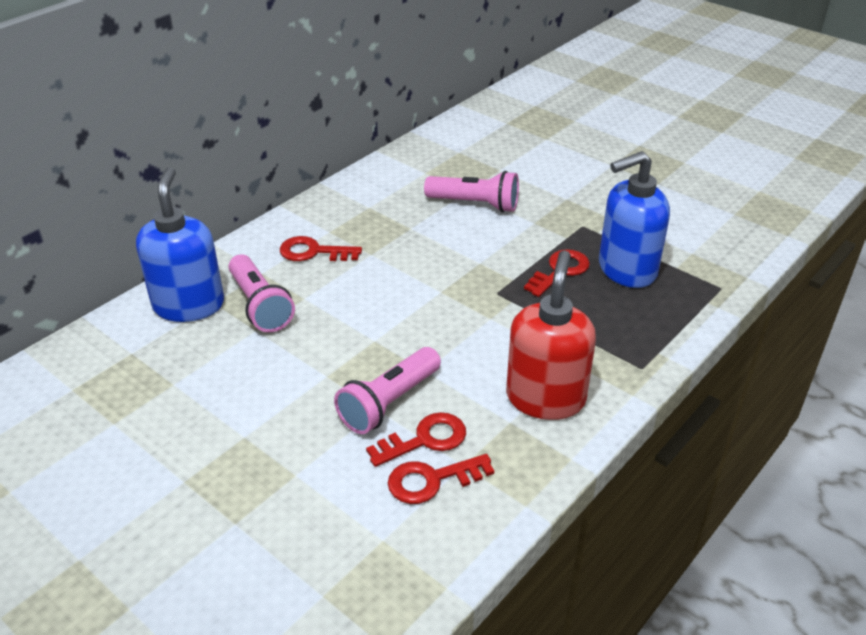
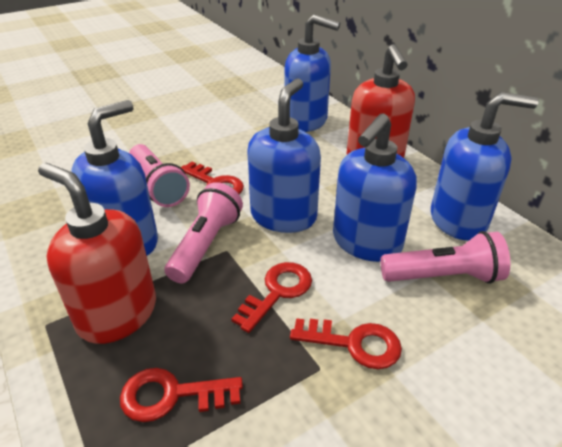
blue soap dispenser: 2 -> 5
red soap dispenser: 1 -> 2

